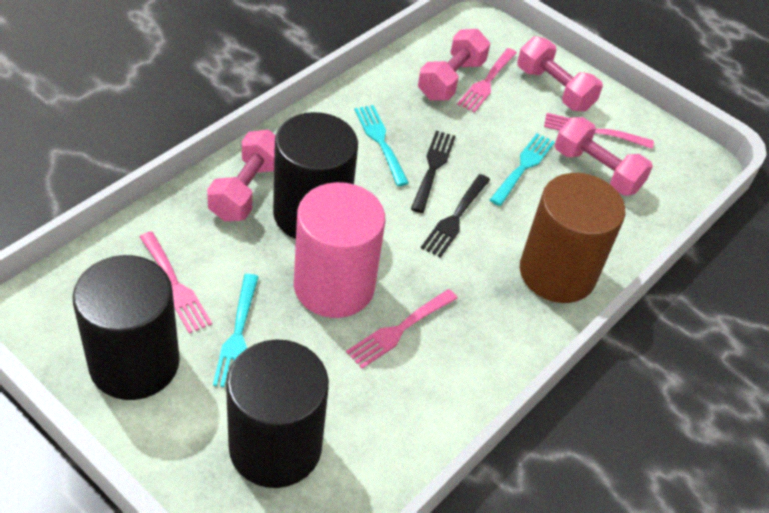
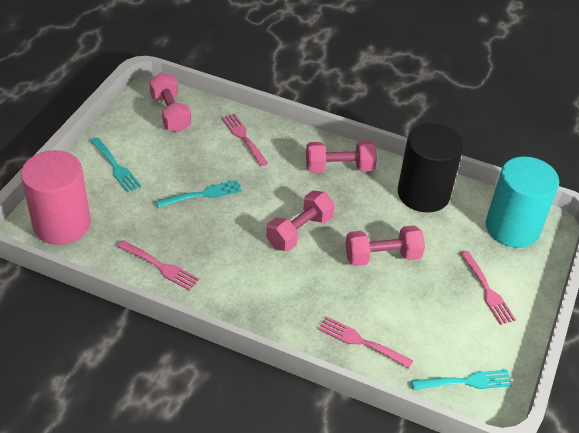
black cylinder: 3 -> 1
black fork: 2 -> 0
brown cylinder: 1 -> 0
turquoise cylinder: 0 -> 1

